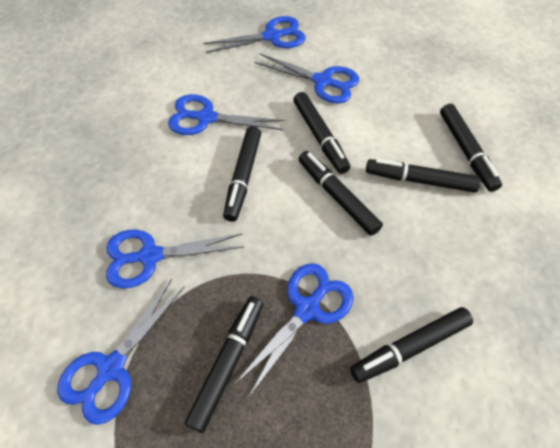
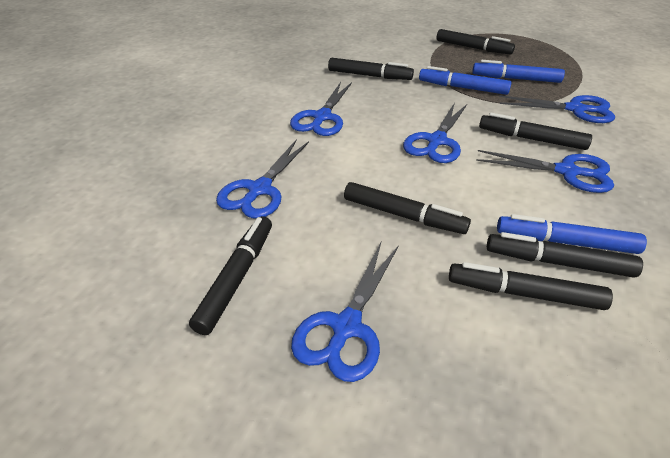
blue marker: 0 -> 3

